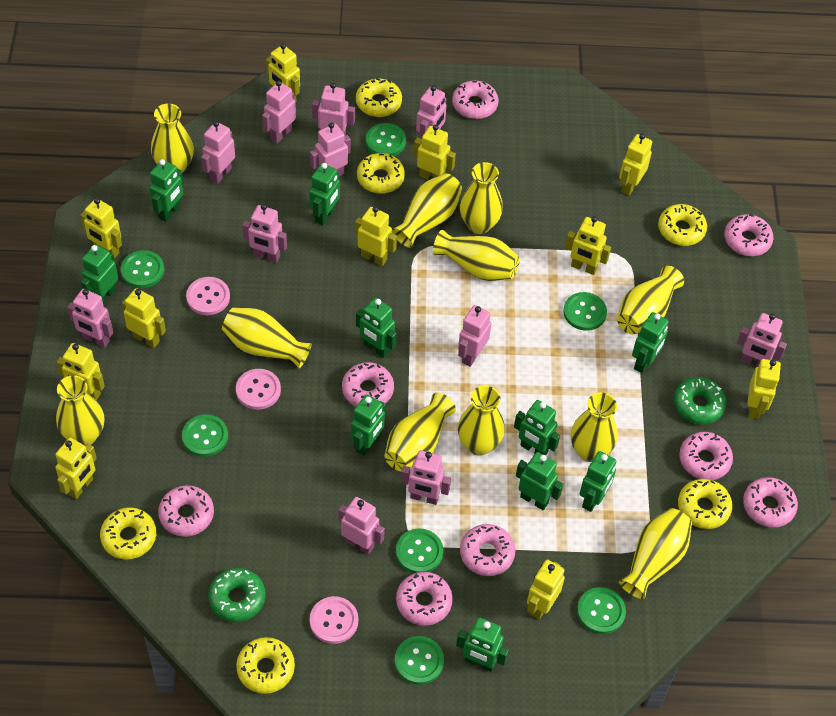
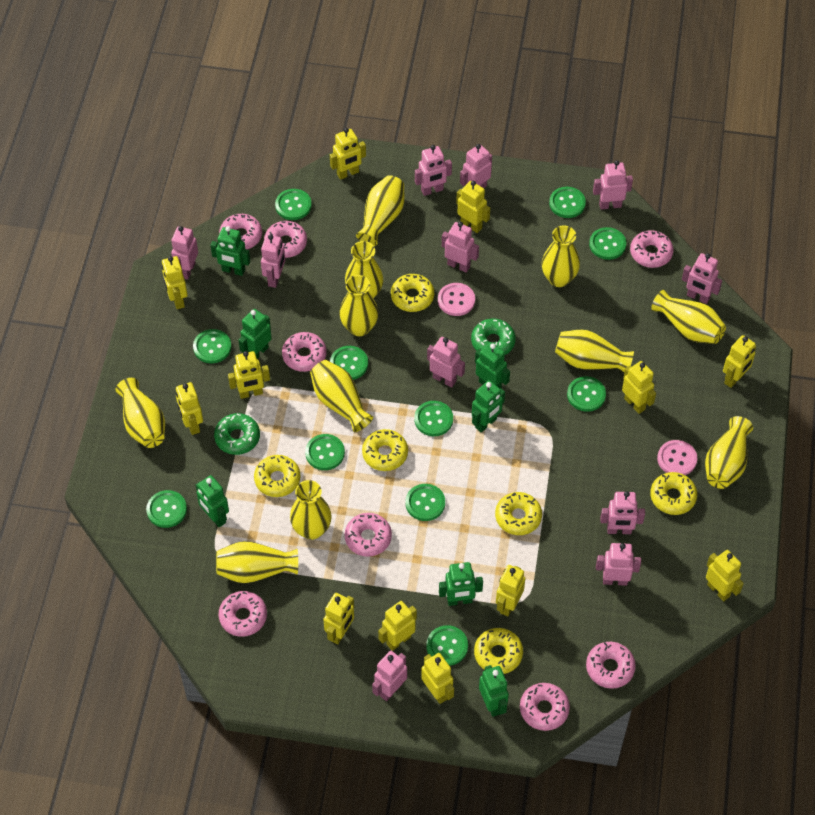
green button: 7 -> 11
green robot: 10 -> 7
pink button: 3 -> 2
yellow robot: 11 -> 12

